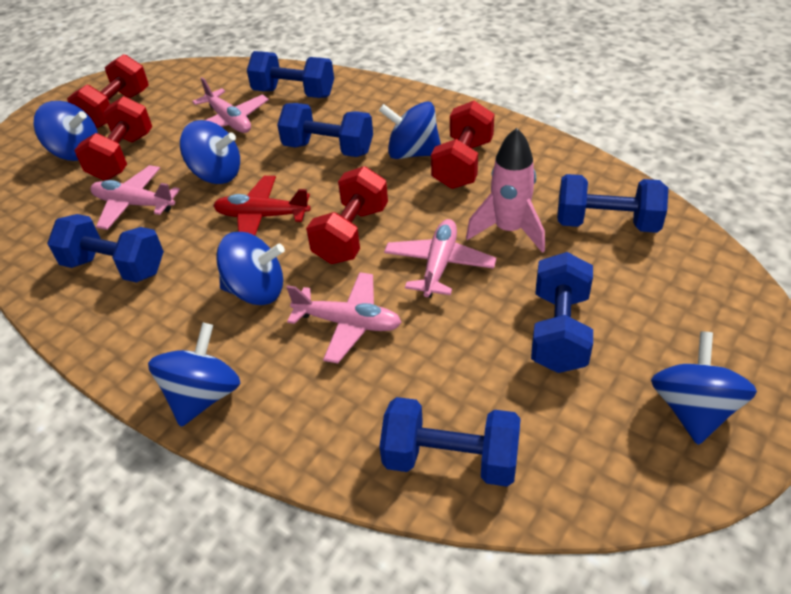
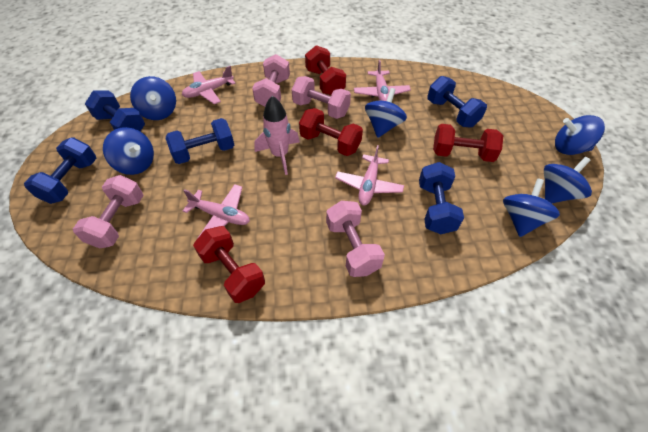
blue dumbbell: 6 -> 5
pink dumbbell: 0 -> 4
red plane: 1 -> 0

